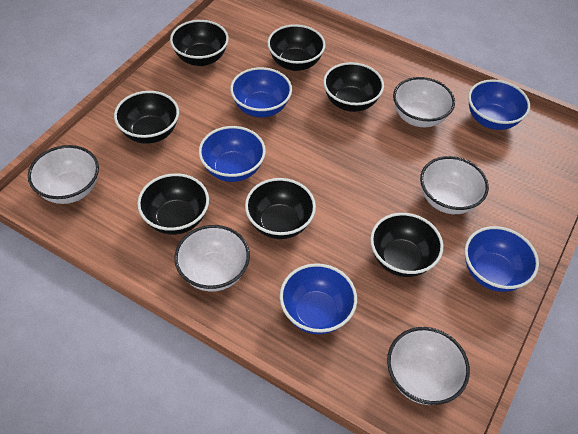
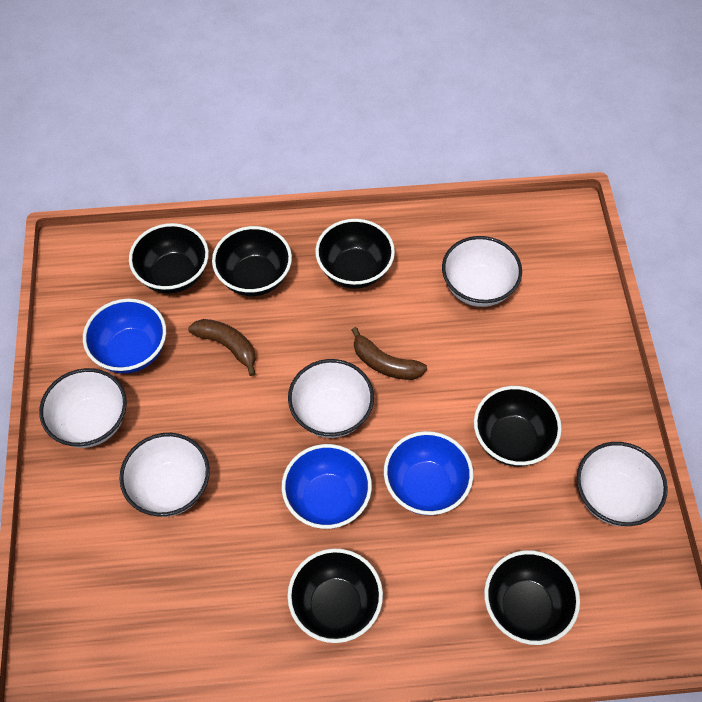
black bowl: 7 -> 6
blue bowl: 5 -> 3
brown banana: 0 -> 2

